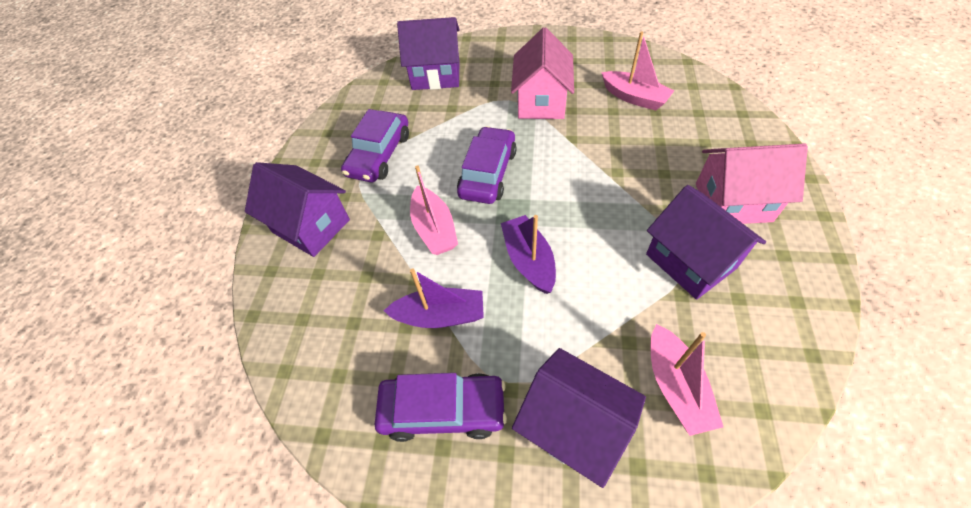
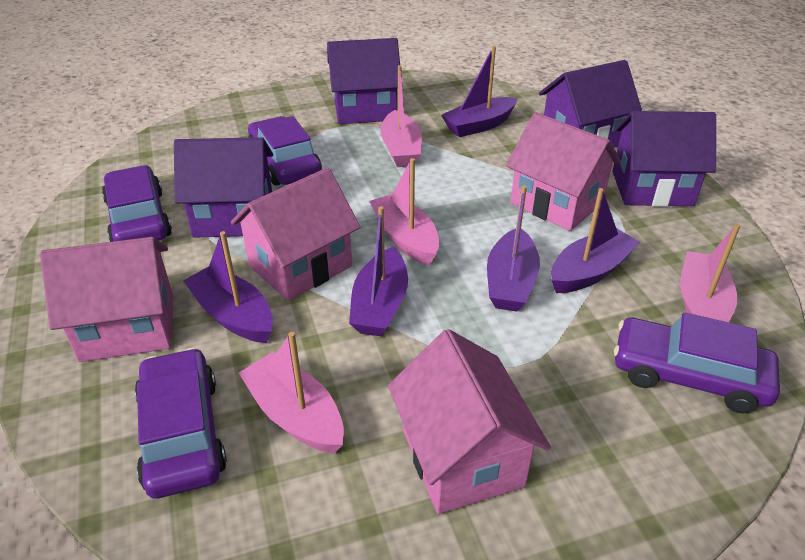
pink boat: 3 -> 4
pink house: 2 -> 4
purple boat: 2 -> 5
purple car: 3 -> 4

